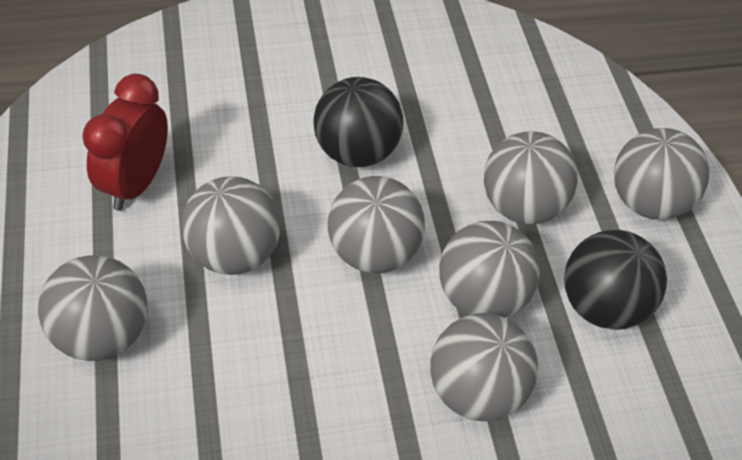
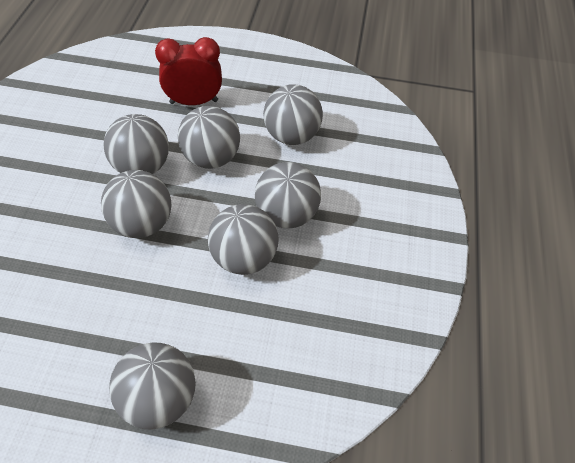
black ball: 2 -> 0

